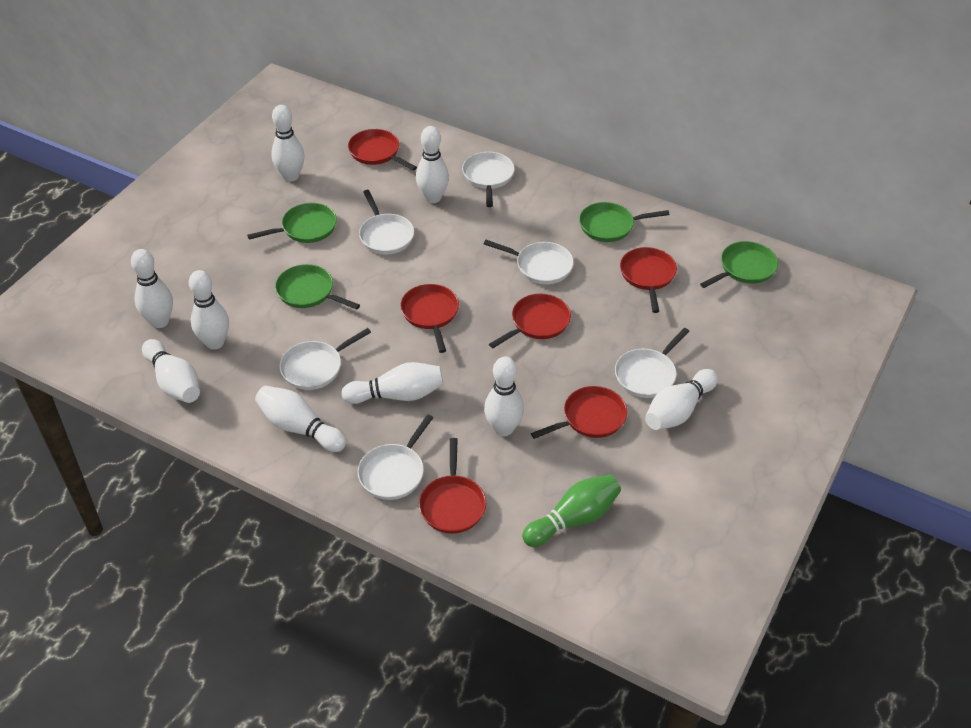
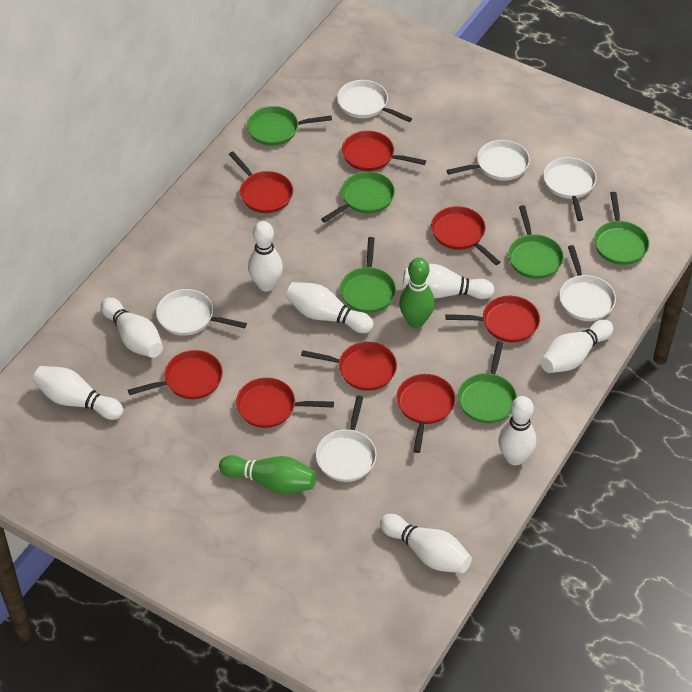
green bowling pin: 1 -> 2
green pan: 4 -> 6
red pan: 6 -> 8
white bowling pin: 9 -> 8

